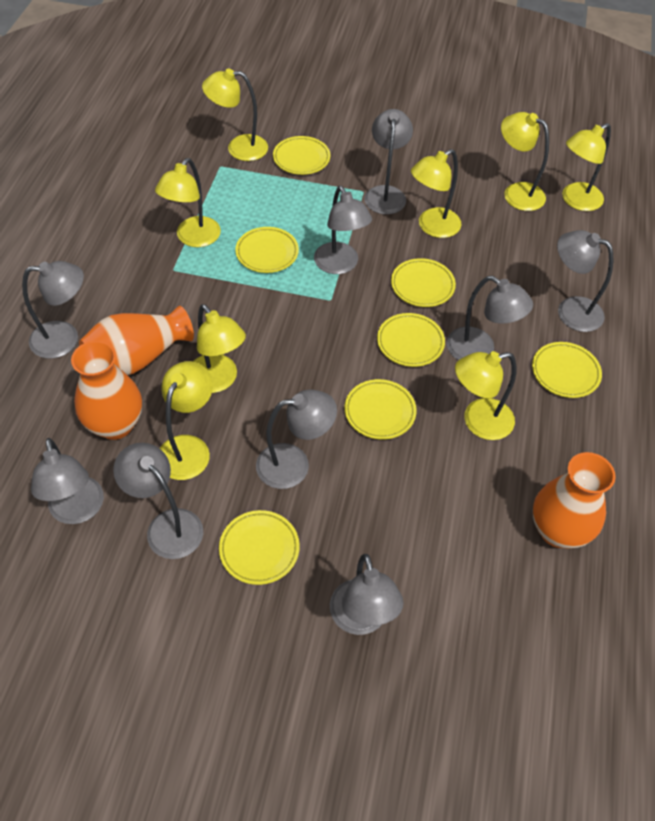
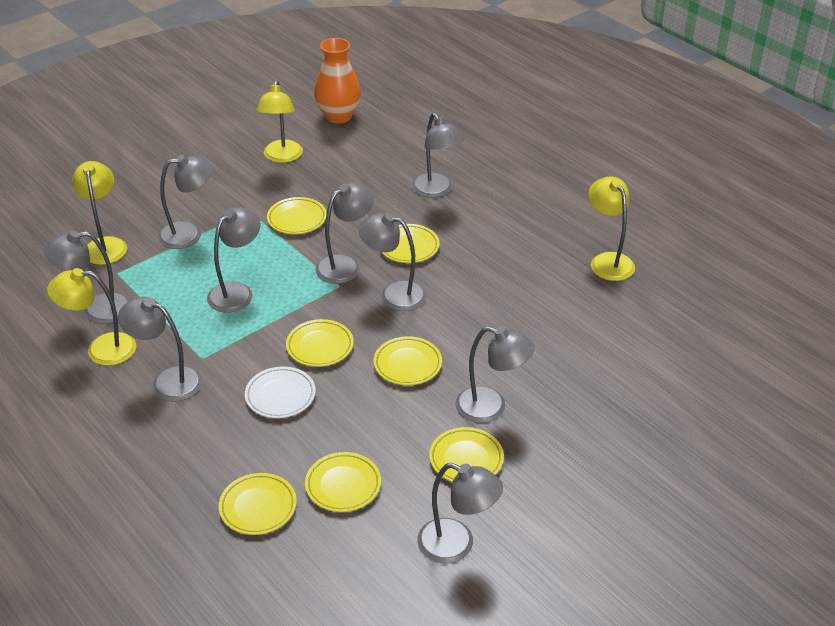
orange vase: 3 -> 1
white plate: 0 -> 1
yellow lamp: 8 -> 4

